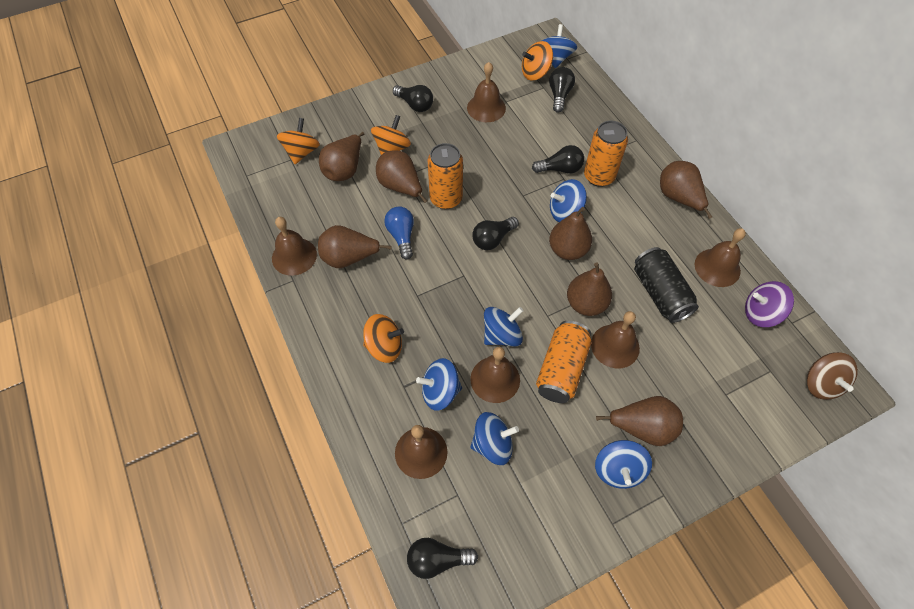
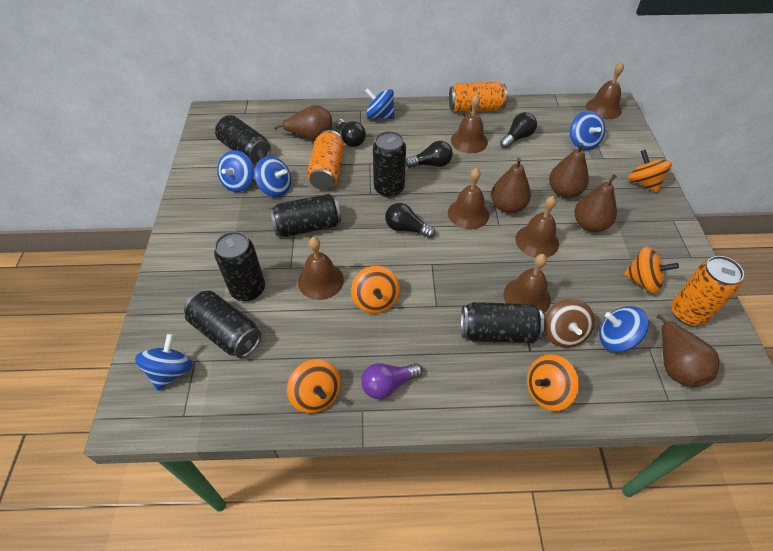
black can: 1 -> 6
black light bulb: 5 -> 4
blue light bulb: 1 -> 0
brown pear: 7 -> 5
orange spinning top: 4 -> 5
purple light bulb: 0 -> 1
purple spinning top: 1 -> 0

